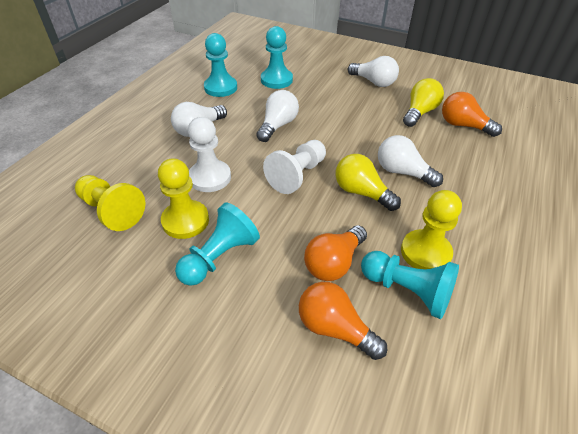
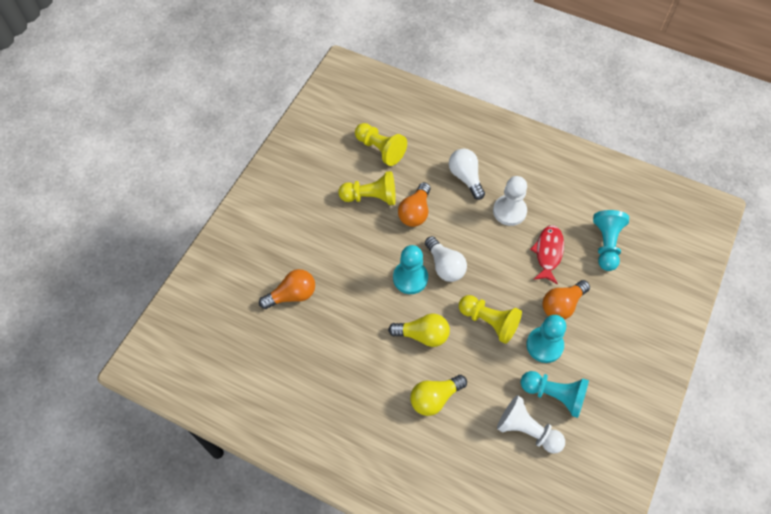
red fish: 0 -> 1
white light bulb: 4 -> 2

